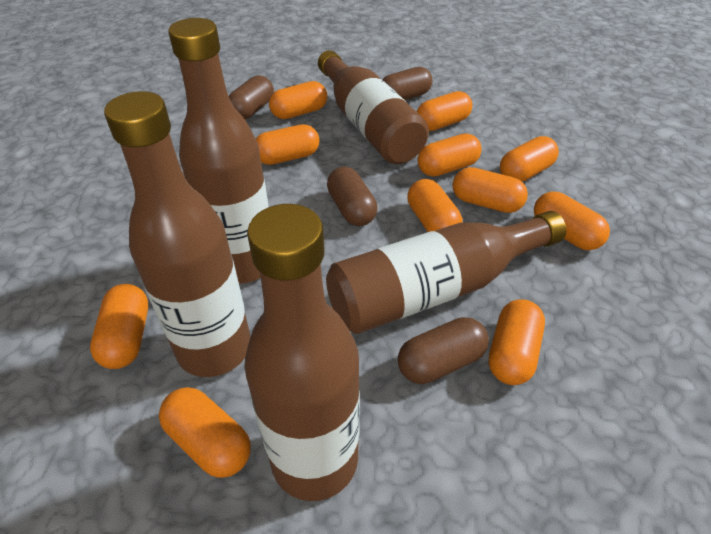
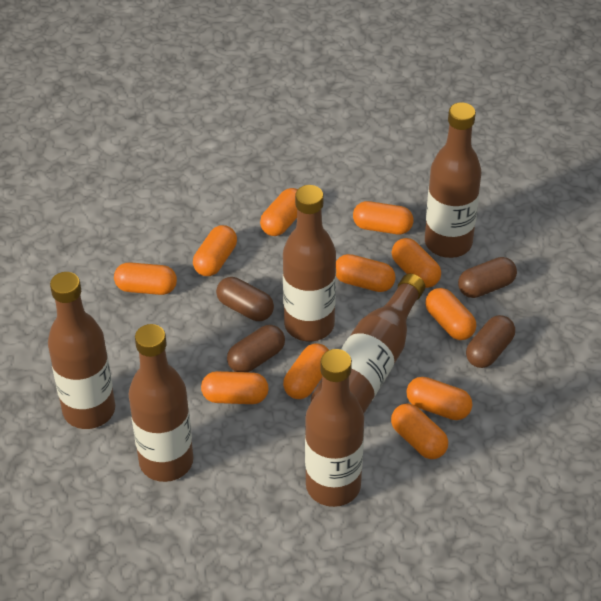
brown bottle: 5 -> 6

